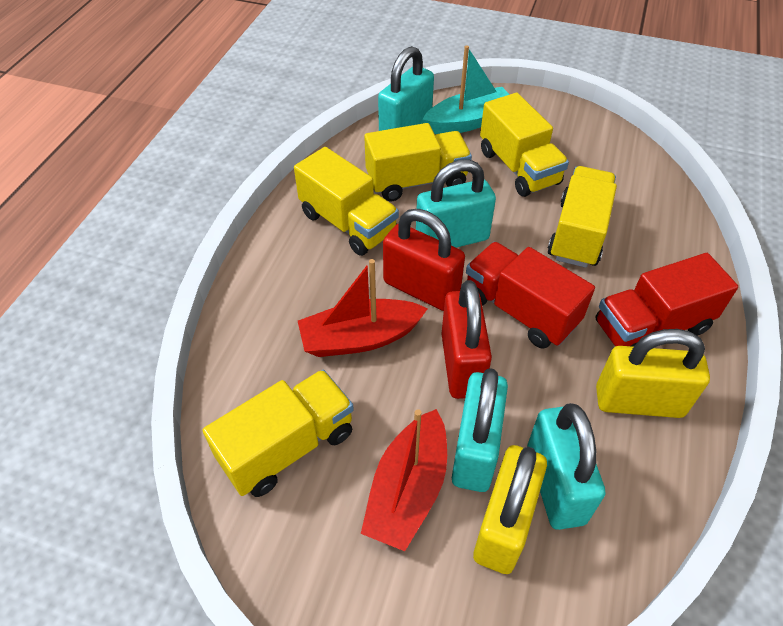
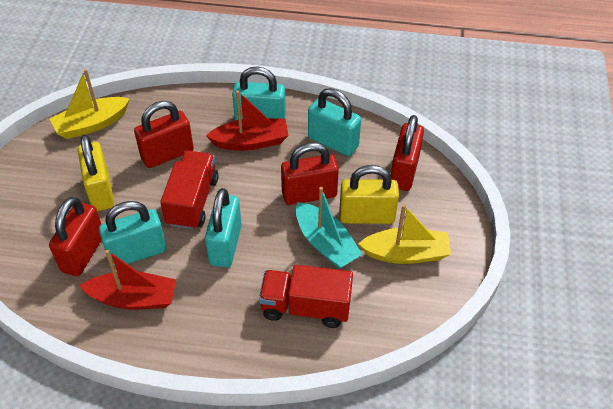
red padlock: 2 -> 4
yellow boat: 0 -> 2
yellow truck: 5 -> 0

